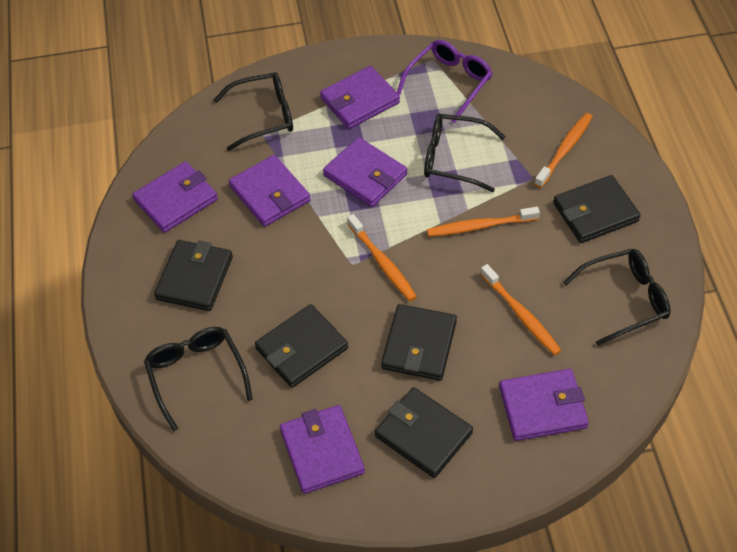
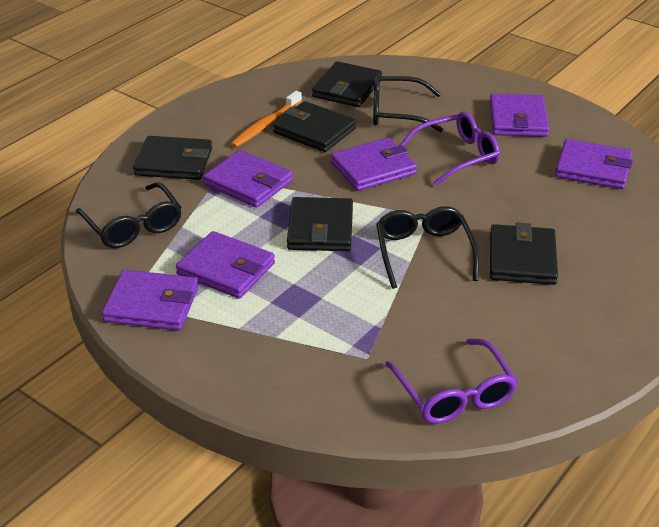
black glasses: 4 -> 3
orange toothbrush: 4 -> 1
purple glasses: 1 -> 2

